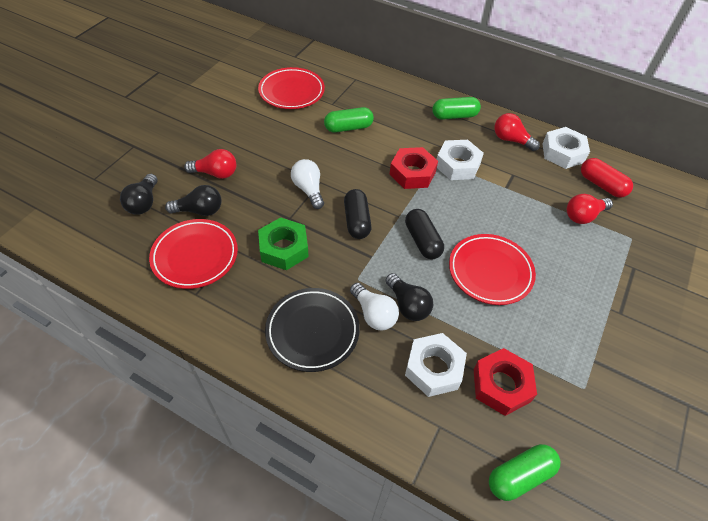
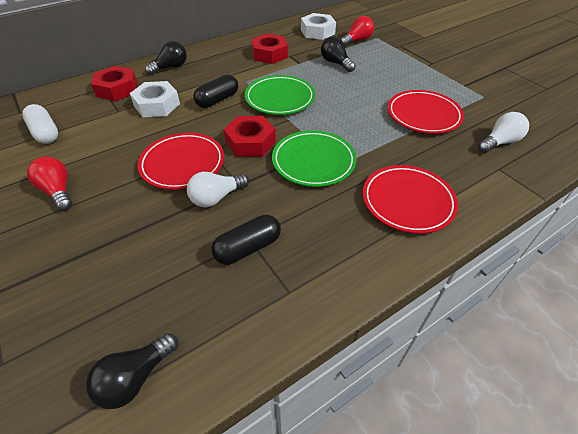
black plate: 1 -> 0
green capsule: 3 -> 0
green nut: 1 -> 0
green plate: 0 -> 2
red capsule: 1 -> 0
red light bulb: 3 -> 2
red nut: 2 -> 3
white capsule: 0 -> 1
white nut: 3 -> 2

